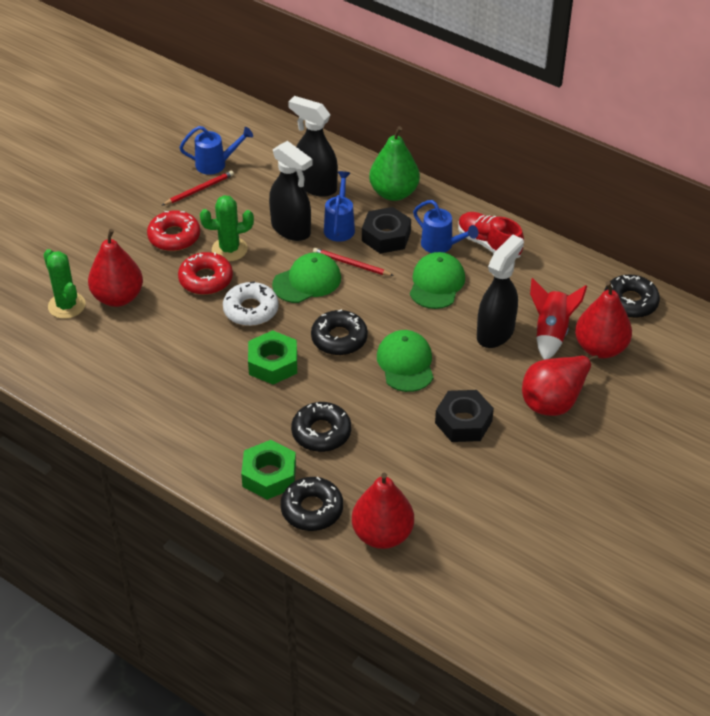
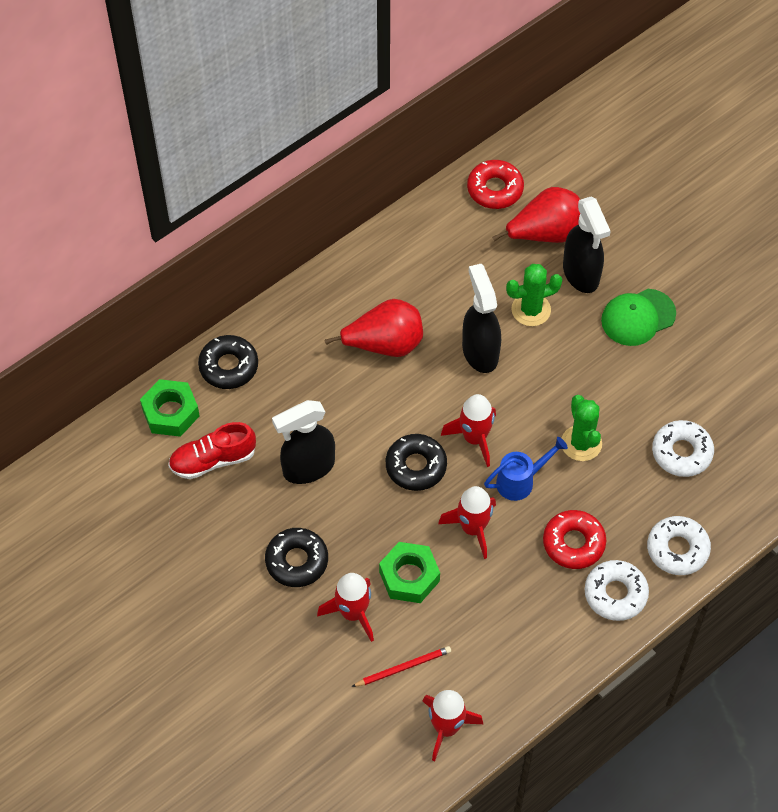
black donut: 4 -> 3
black nut: 2 -> 0
blue watering can: 3 -> 1
green cap: 3 -> 1
green pear: 1 -> 0
red pear: 4 -> 2
red pencil: 2 -> 1
red rocket: 1 -> 4
white donut: 1 -> 3

